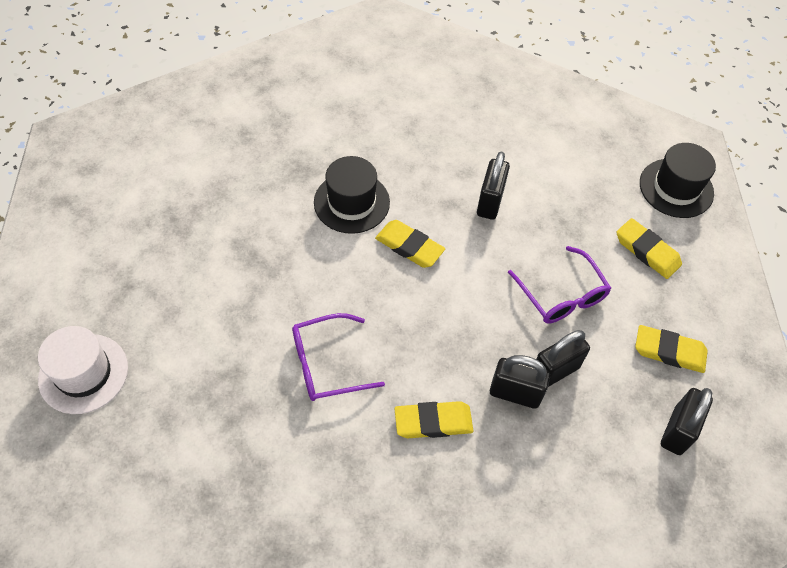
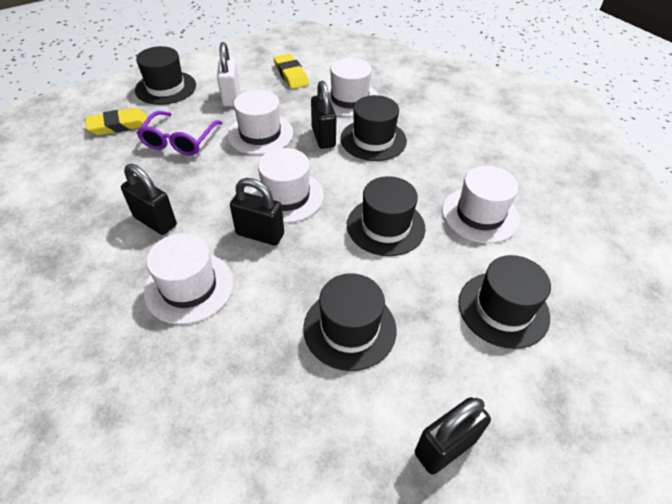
black hat: 2 -> 5
purple glasses: 2 -> 1
white hat: 1 -> 5
white padlock: 0 -> 1
yellow eraser: 4 -> 2

